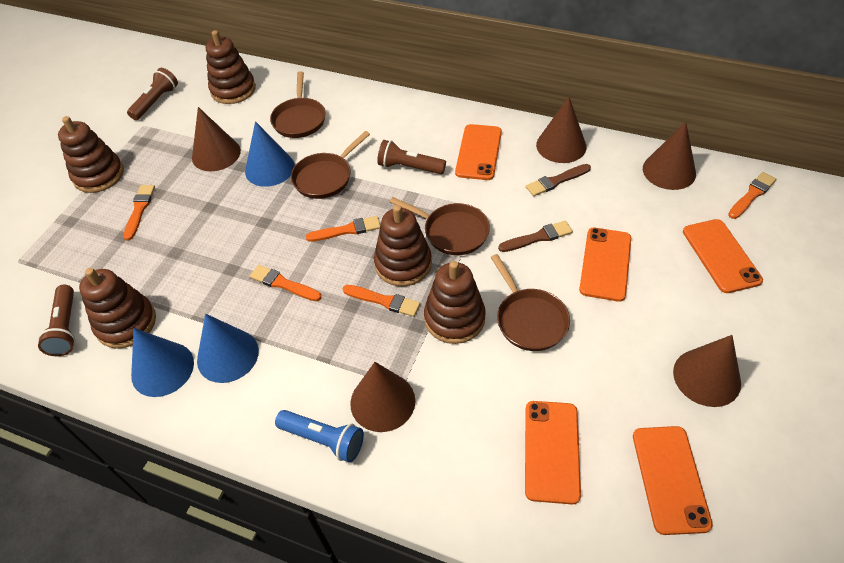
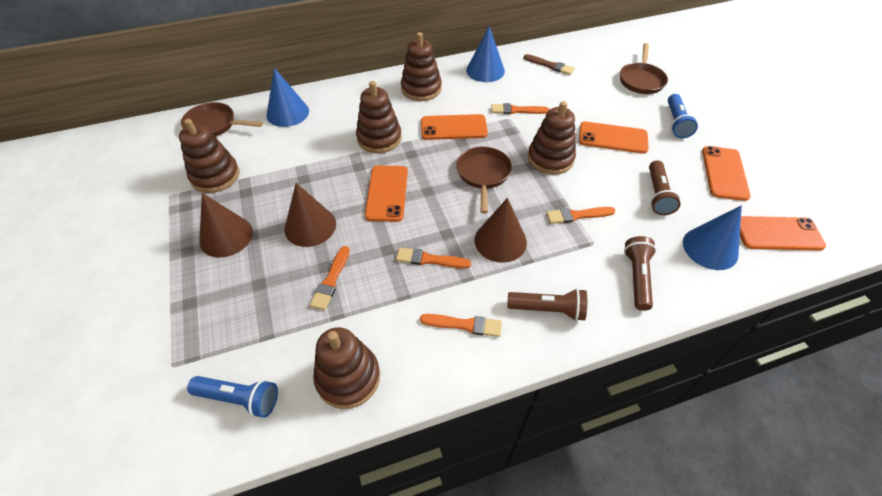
blue flashlight: 1 -> 2
brown brush: 2 -> 1
brown cone: 5 -> 3
brown pan: 4 -> 3

